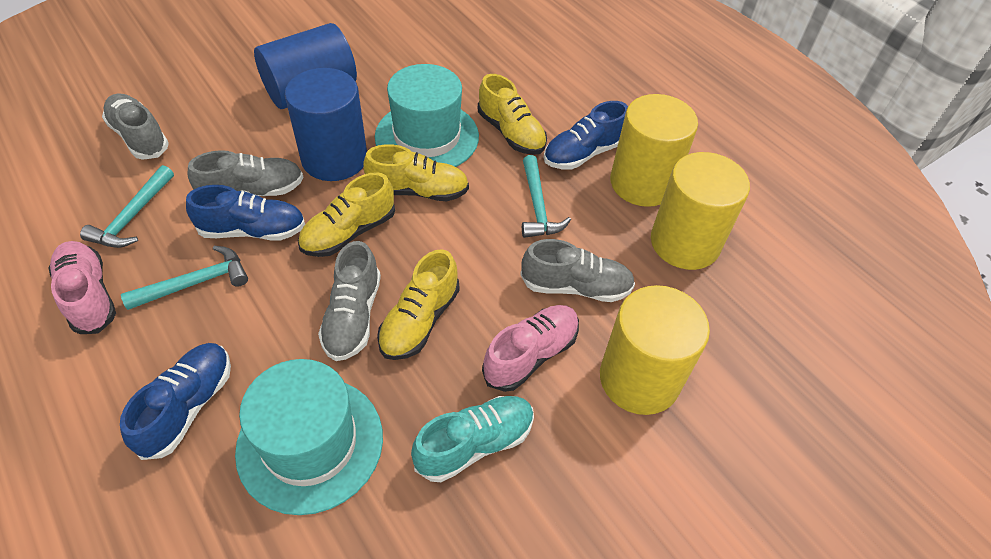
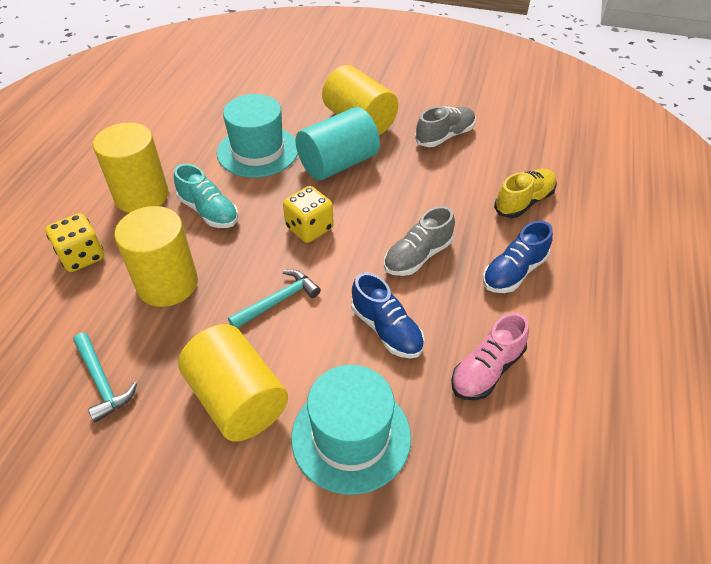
blue cylinder: 2 -> 0
blue shoe: 3 -> 2
grey shoe: 4 -> 2
pink shoe: 2 -> 1
turquoise cylinder: 0 -> 1
turquoise hammer: 3 -> 2
yellow cylinder: 3 -> 4
yellow dice: 0 -> 2
yellow shoe: 4 -> 1

